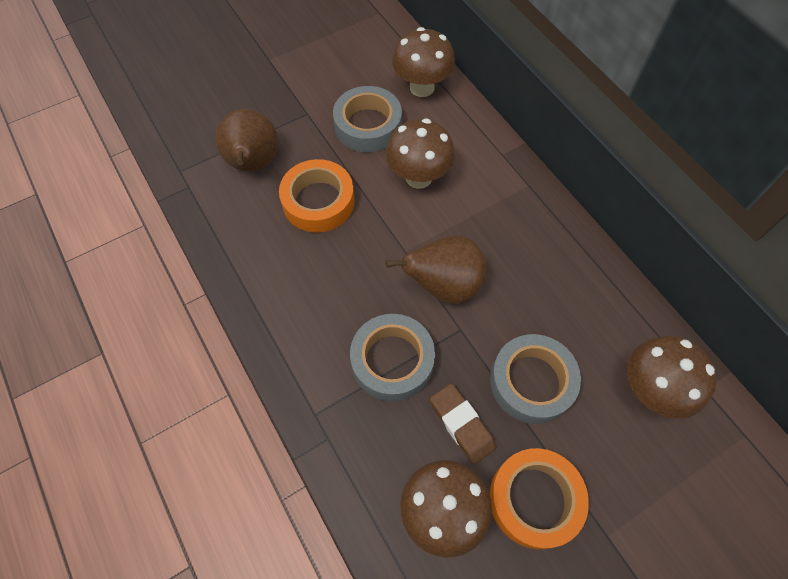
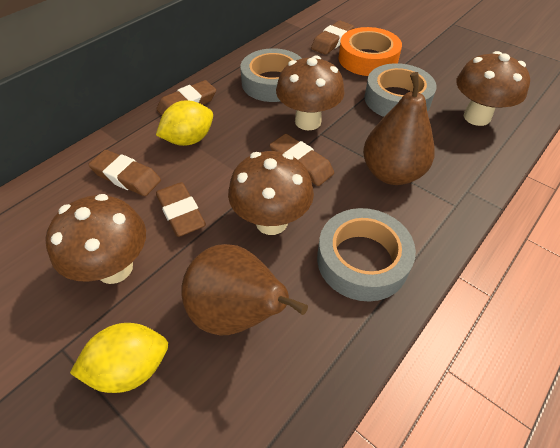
brown eraser: 1 -> 5
orange tape: 2 -> 1
yellow lemon: 0 -> 2

